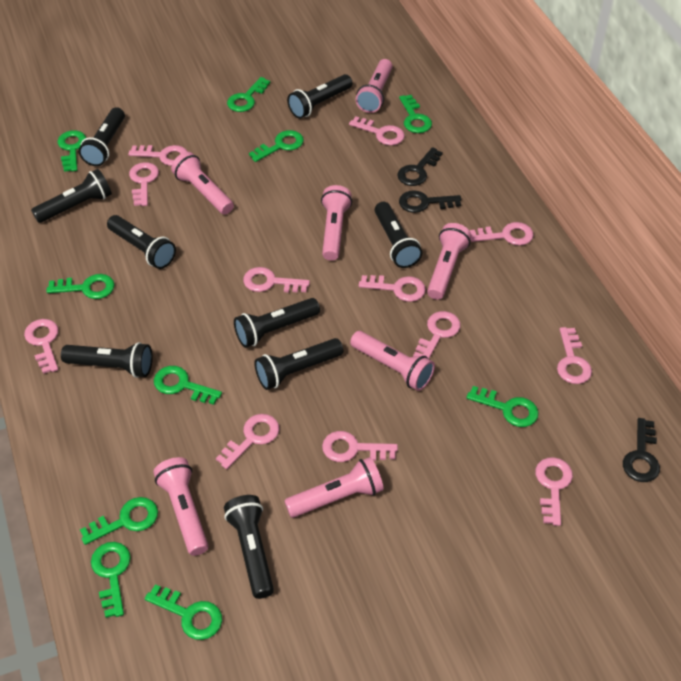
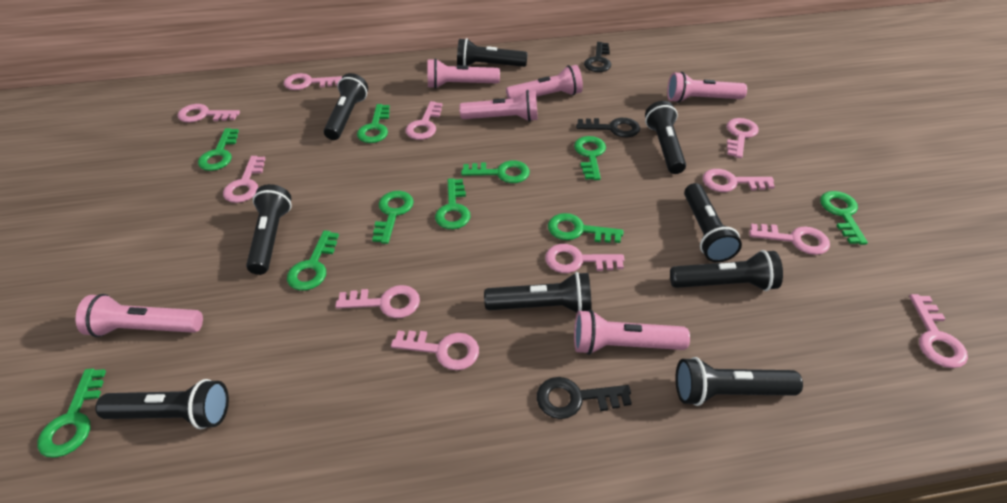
pink flashlight: 7 -> 6
pink key: 12 -> 11

